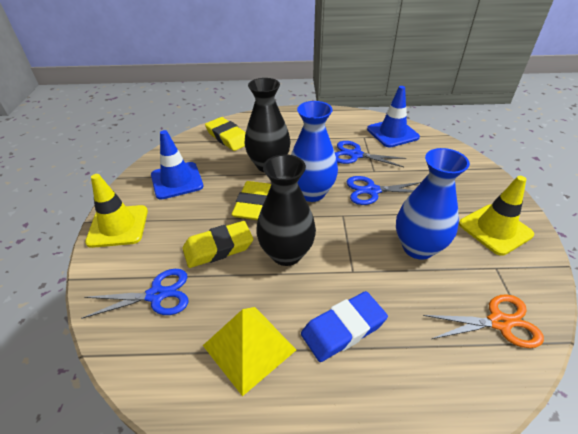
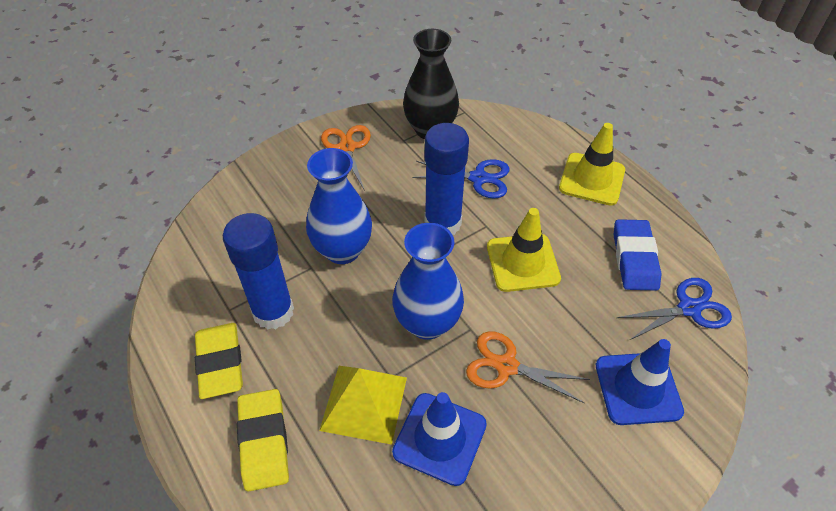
black vase: 2 -> 1
blue glue stick: 0 -> 2
blue scissors: 3 -> 2
orange scissors: 1 -> 2
yellow eraser: 3 -> 2

